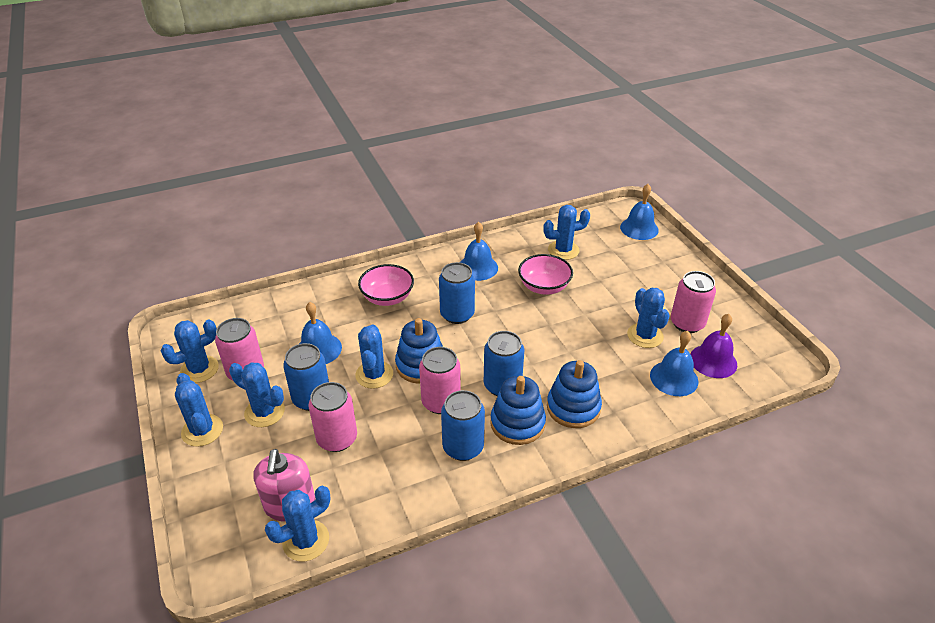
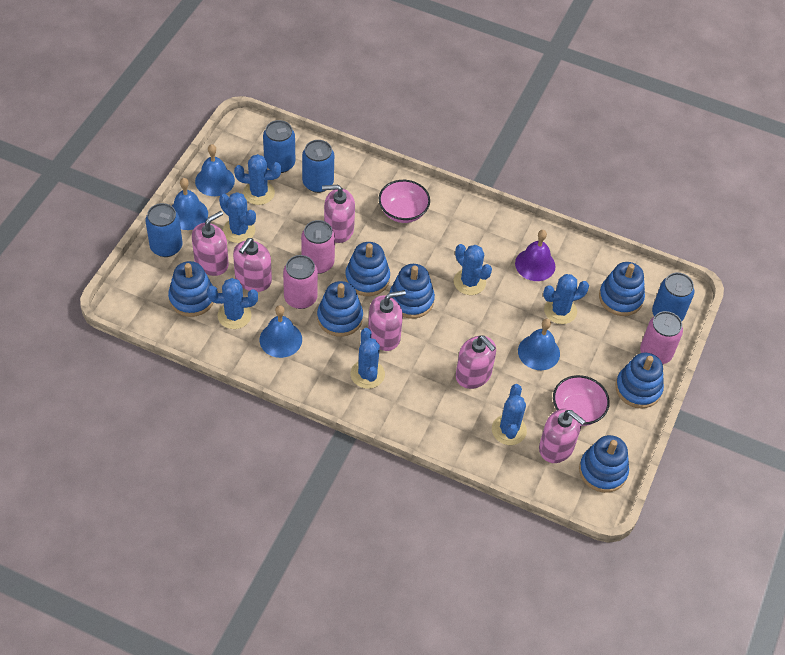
blue stacking toy: 3 -> 7
pink can: 4 -> 3
pink soap dispenser: 1 -> 6

